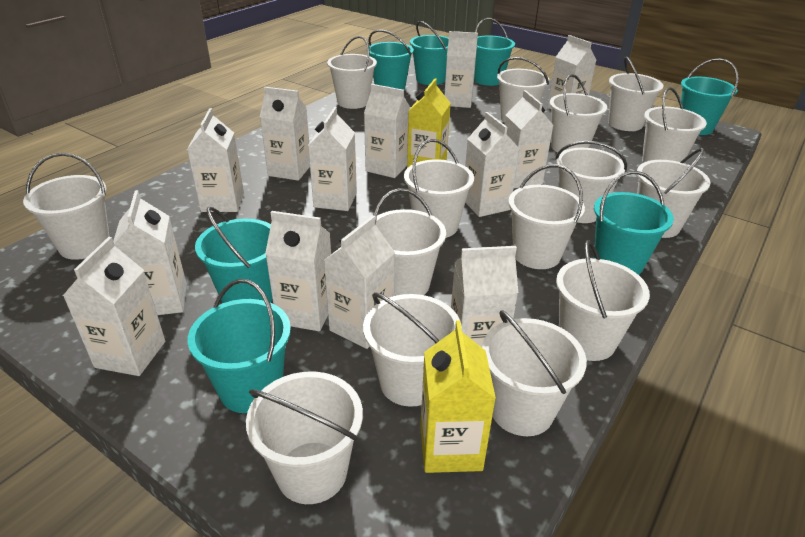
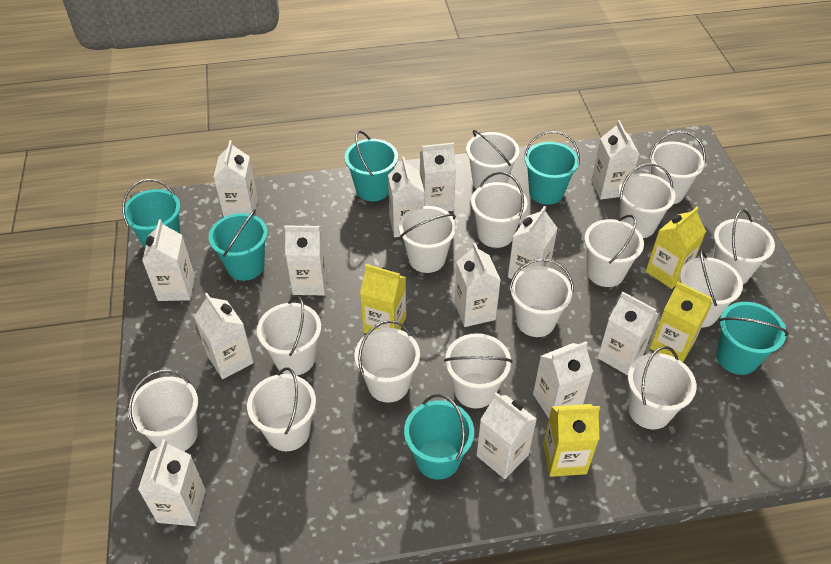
turquoise bucket: 7 -> 6
yellow carton: 2 -> 4

